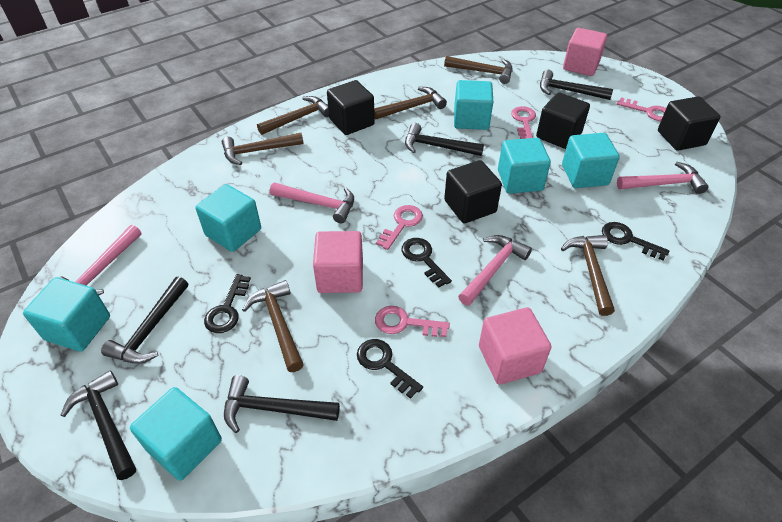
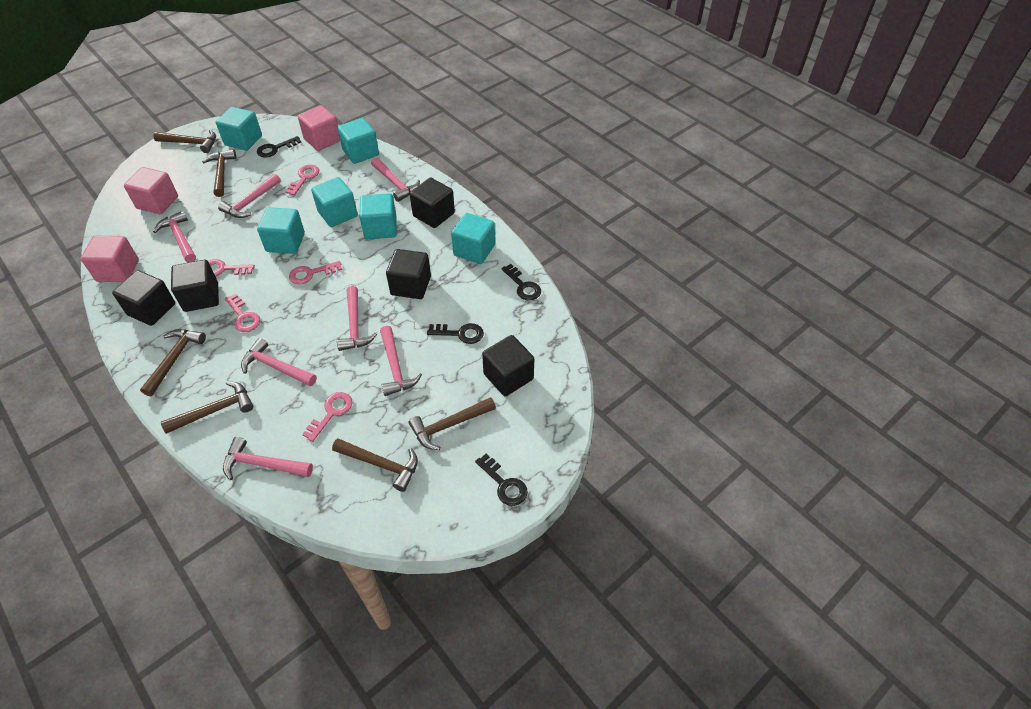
black cube: 4 -> 5
black hammer: 5 -> 0
pink hammer: 4 -> 7
pink key: 4 -> 5

